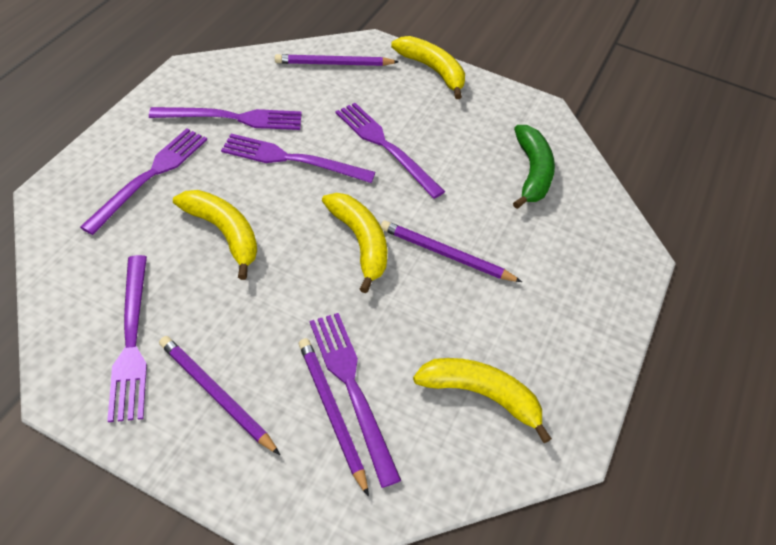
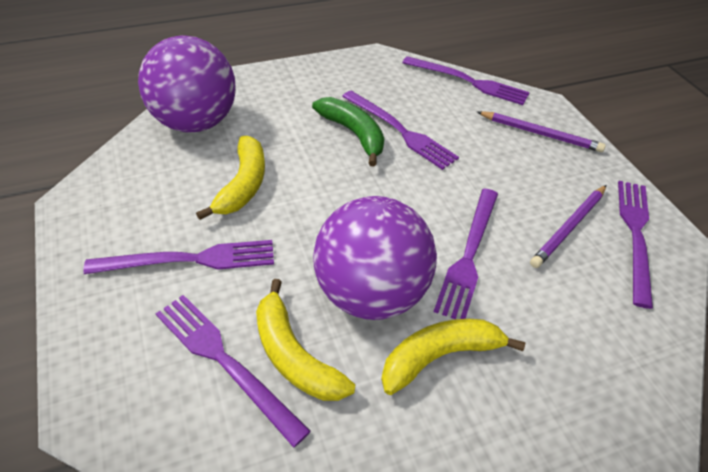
purple ball: 0 -> 2
purple pencil: 4 -> 2
yellow banana: 4 -> 3

